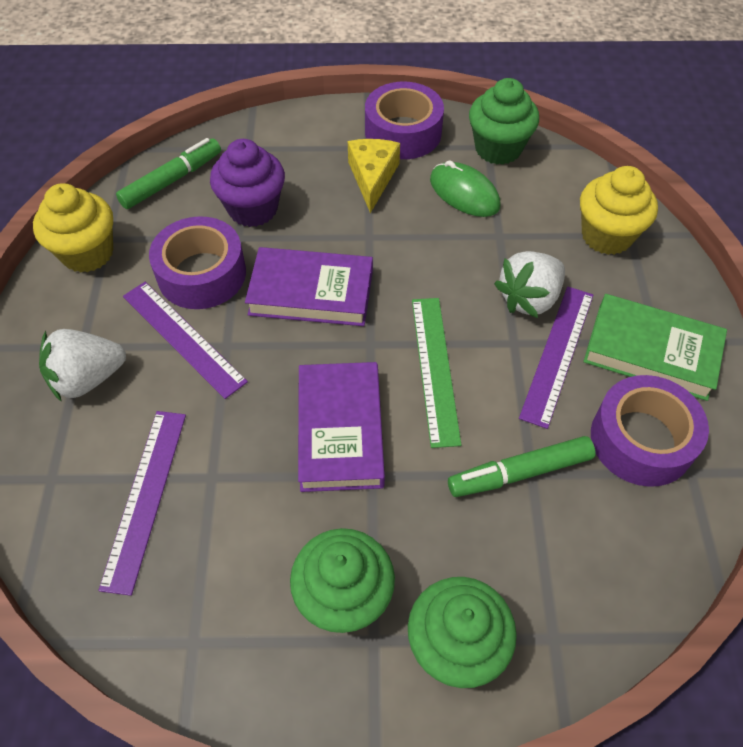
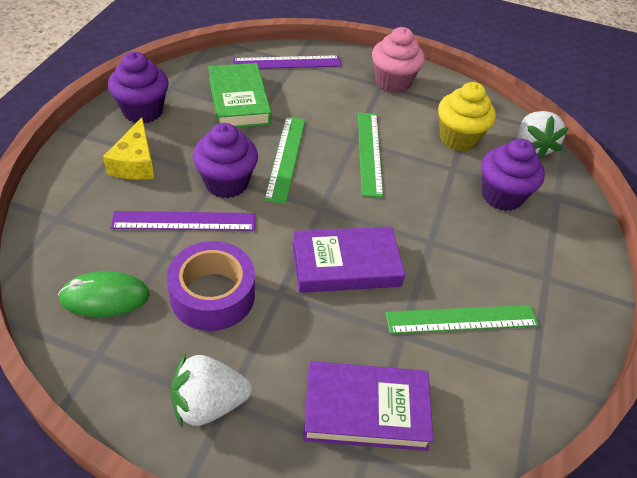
green cupcake: 3 -> 0
green marker: 2 -> 0
green ruler: 1 -> 3
pink cupcake: 0 -> 1
purple cupcake: 1 -> 3
purple ruler: 3 -> 2
purple tape: 3 -> 1
yellow cupcake: 2 -> 1

